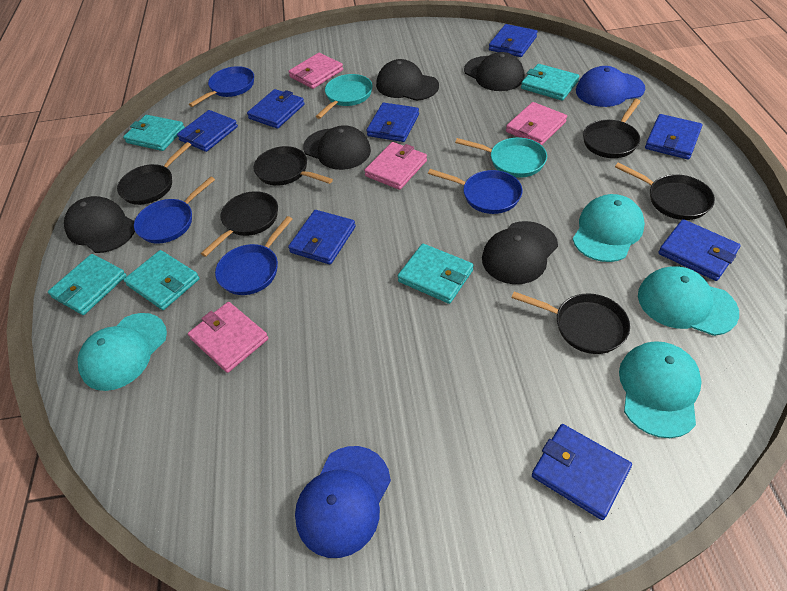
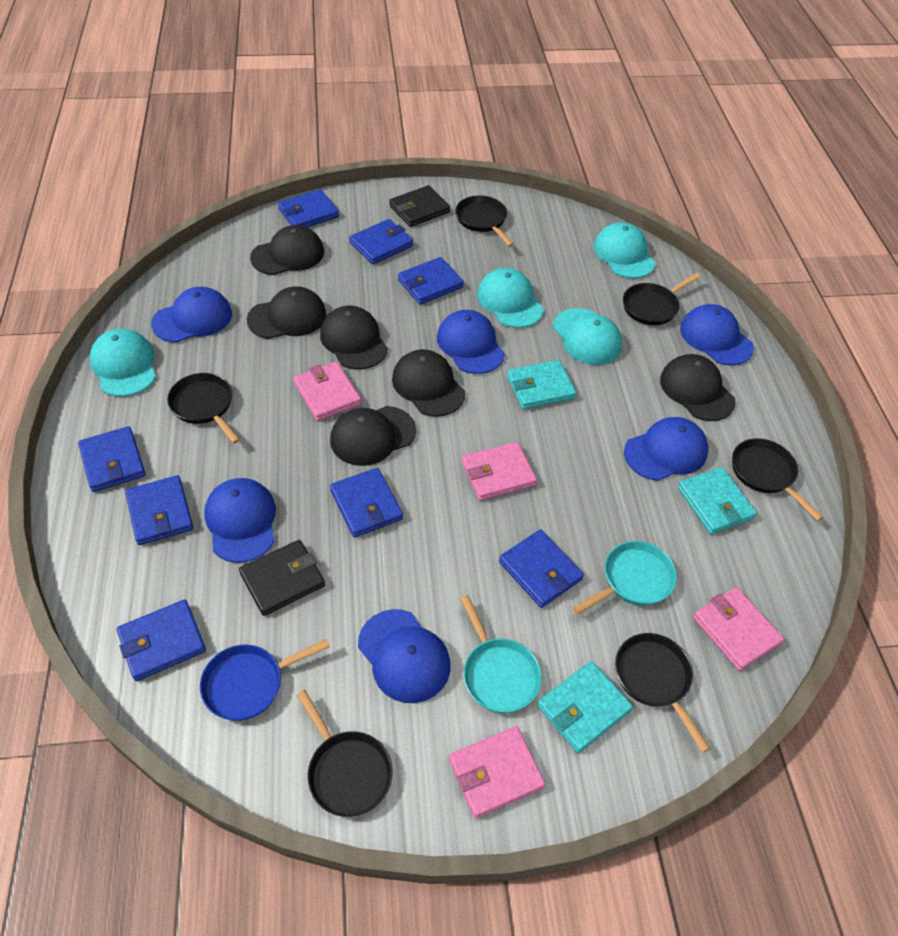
black cap: 5 -> 6
black wallet: 0 -> 2
blue cap: 2 -> 6
blue pan: 4 -> 1
turquoise wallet: 5 -> 3

